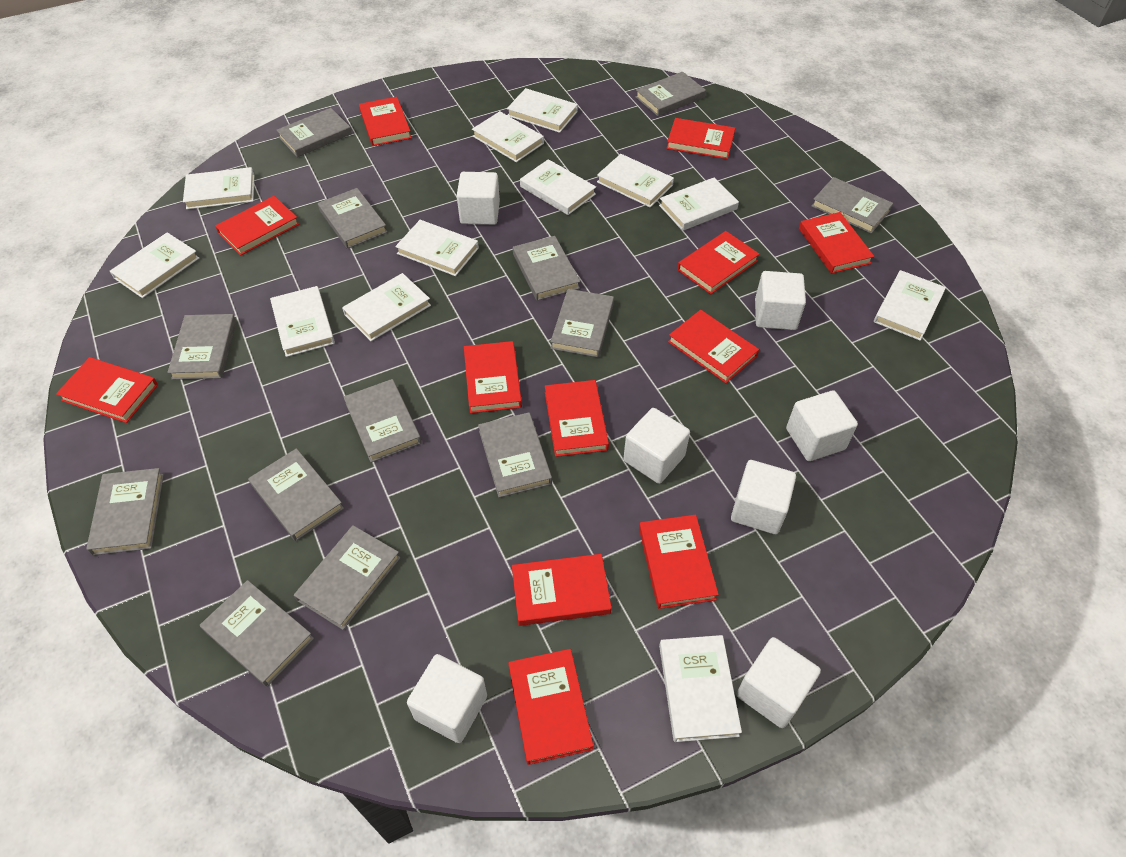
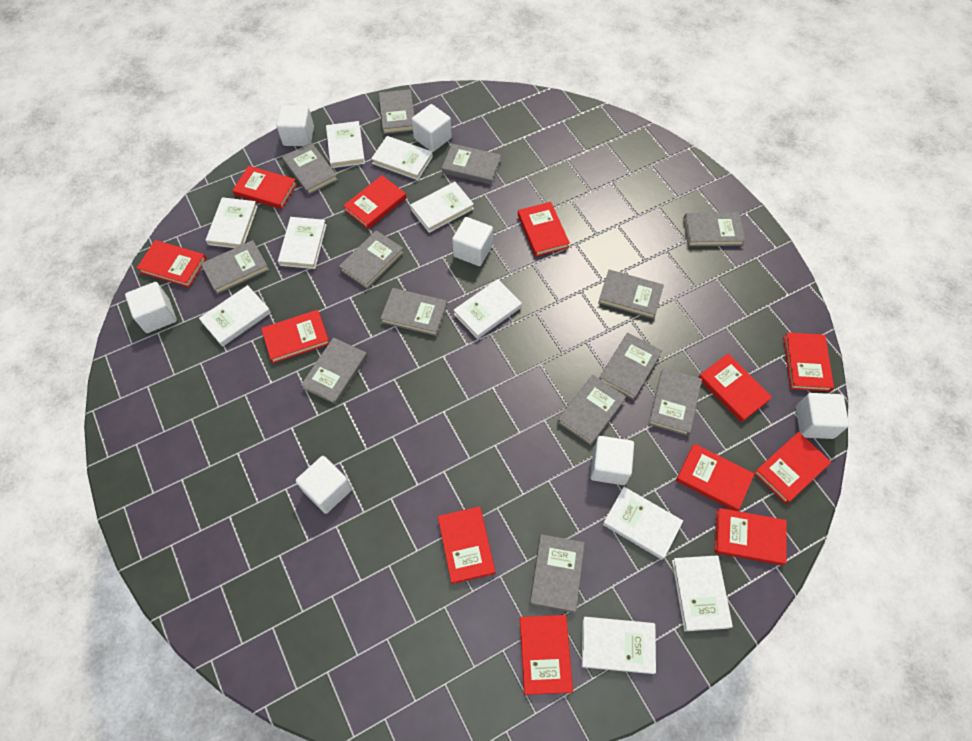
white book: 12 -> 10

